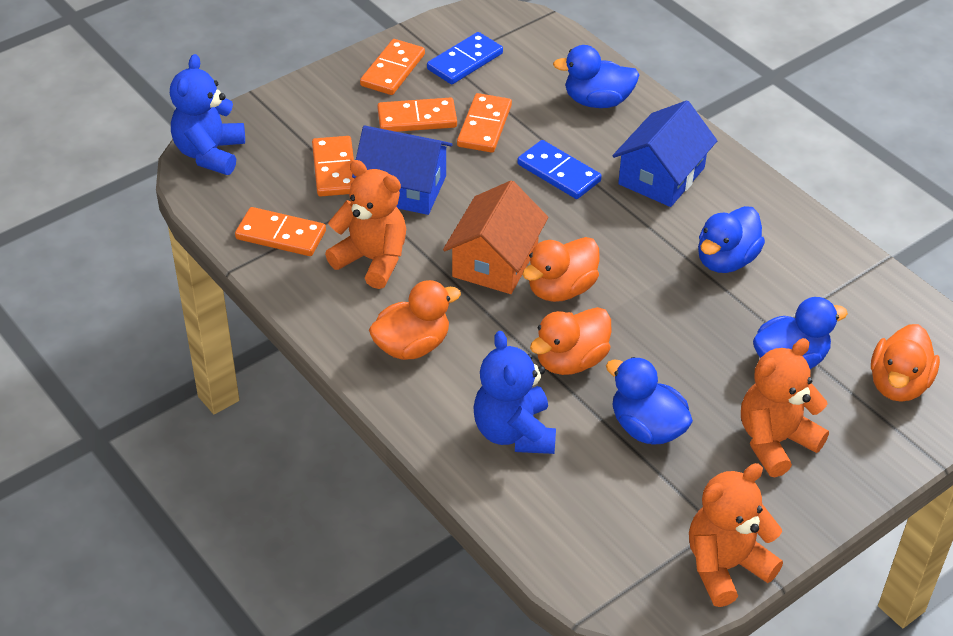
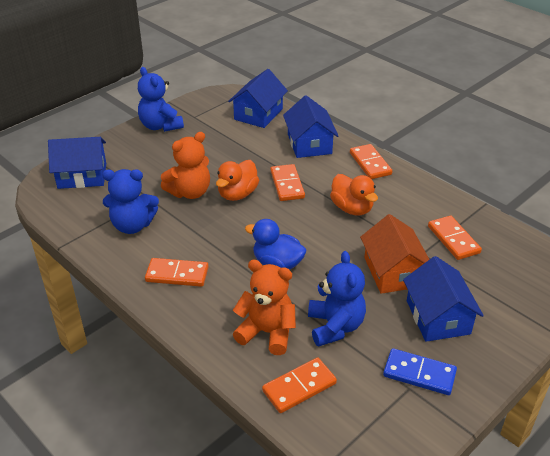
blue domino: 2 -> 1
blue duck: 4 -> 1
blue house: 2 -> 4
blue teddy bear: 2 -> 3
orange duck: 4 -> 2
orange teddy bear: 3 -> 2

